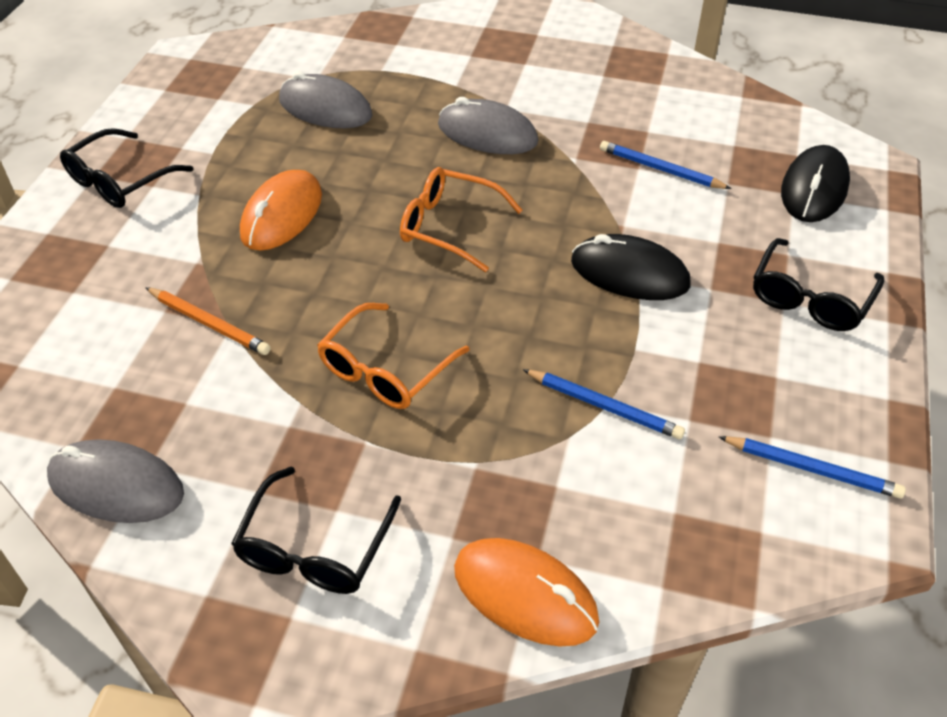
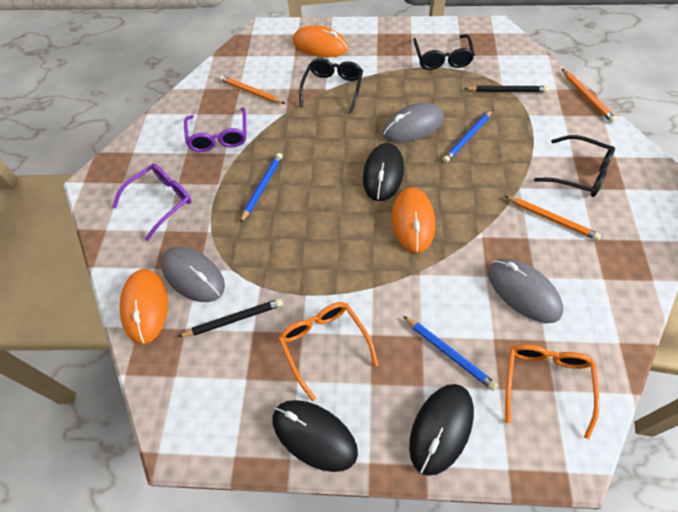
black mouse: 2 -> 3
black pencil: 0 -> 2
orange mouse: 2 -> 3
orange pencil: 1 -> 3
purple glasses: 0 -> 2

